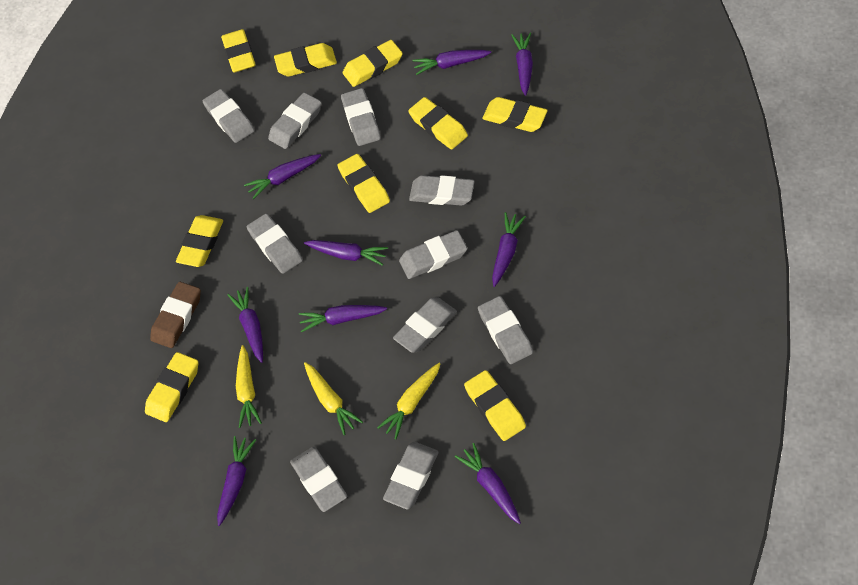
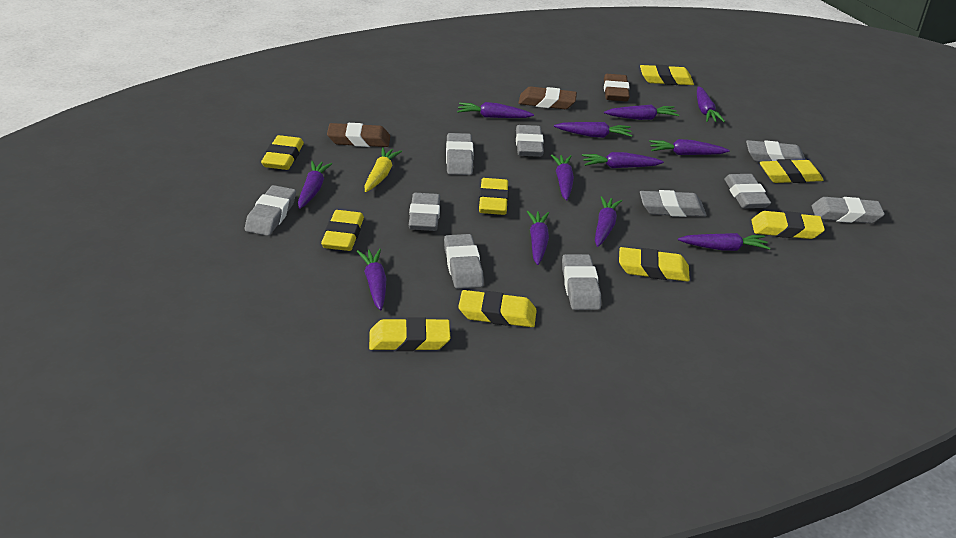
brown eraser: 1 -> 3
purple carrot: 9 -> 12
yellow carrot: 3 -> 1

